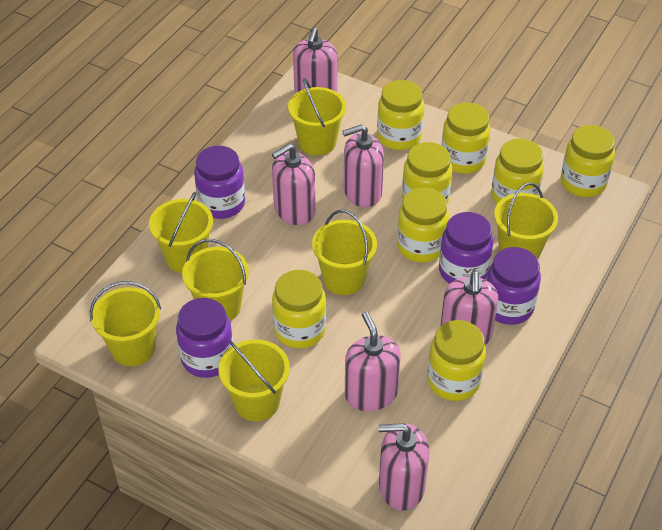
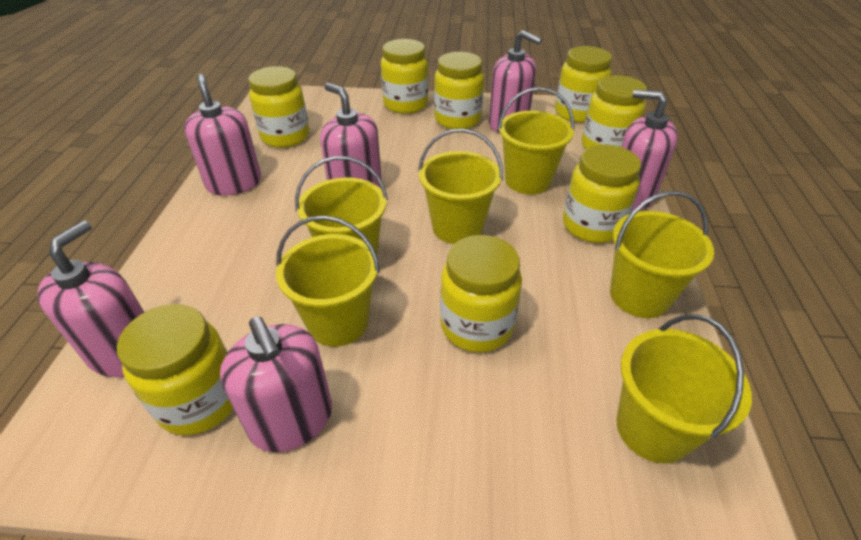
purple jar: 4 -> 0
yellow bucket: 7 -> 6

